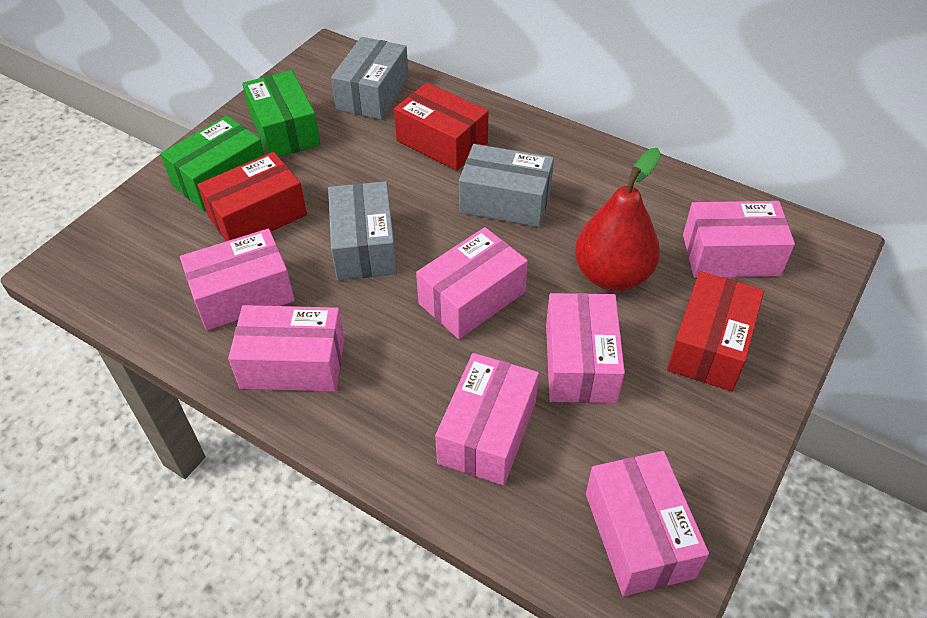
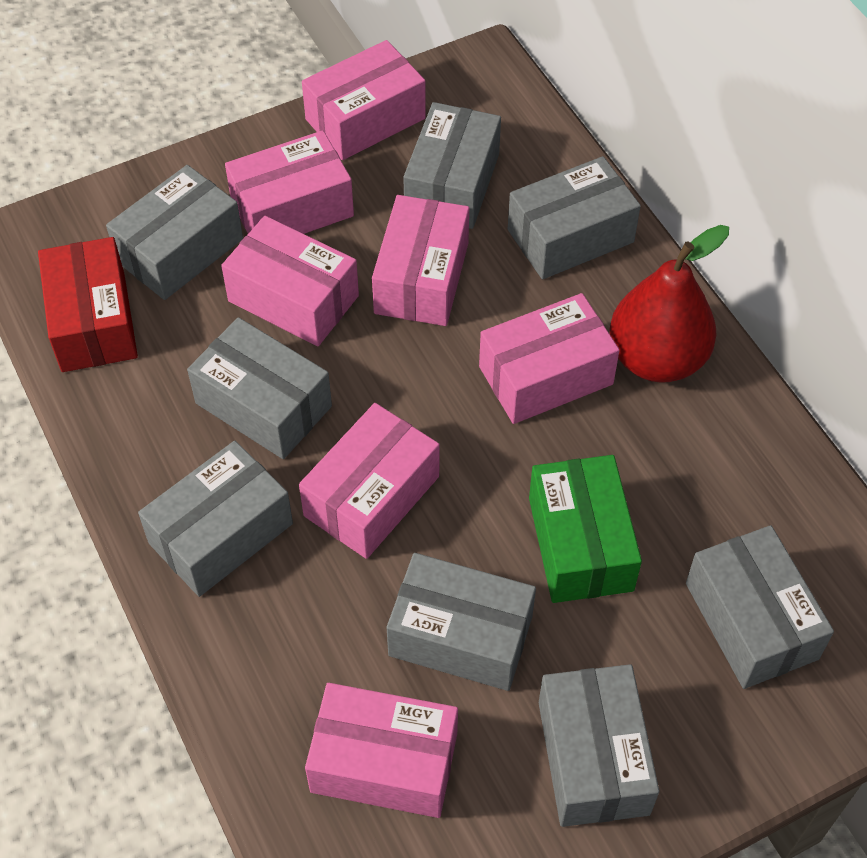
green box: 2 -> 1
grey box: 3 -> 8
red box: 3 -> 1

